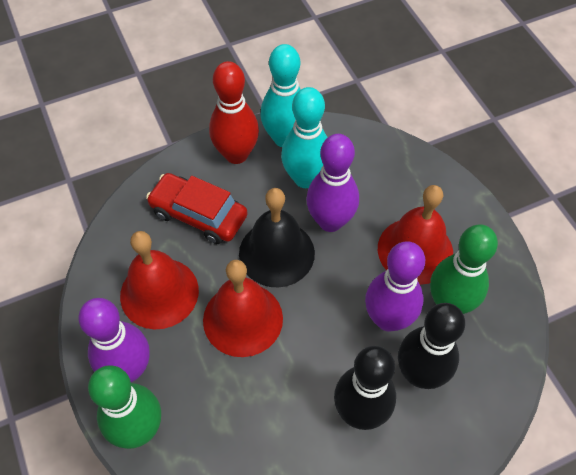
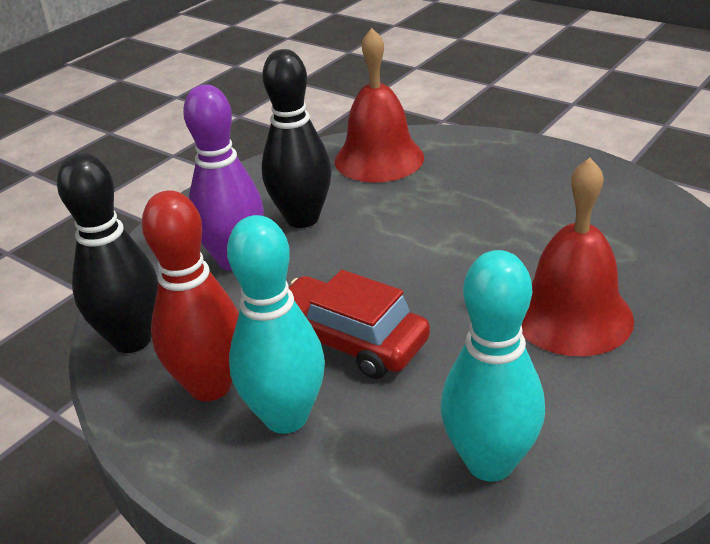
black bell: 1 -> 0
green bowling pin: 2 -> 0
purple bowling pin: 3 -> 1
red bell: 3 -> 2

